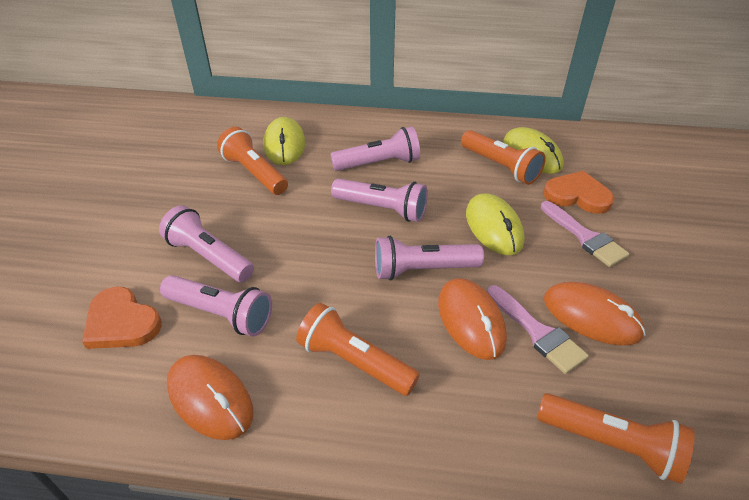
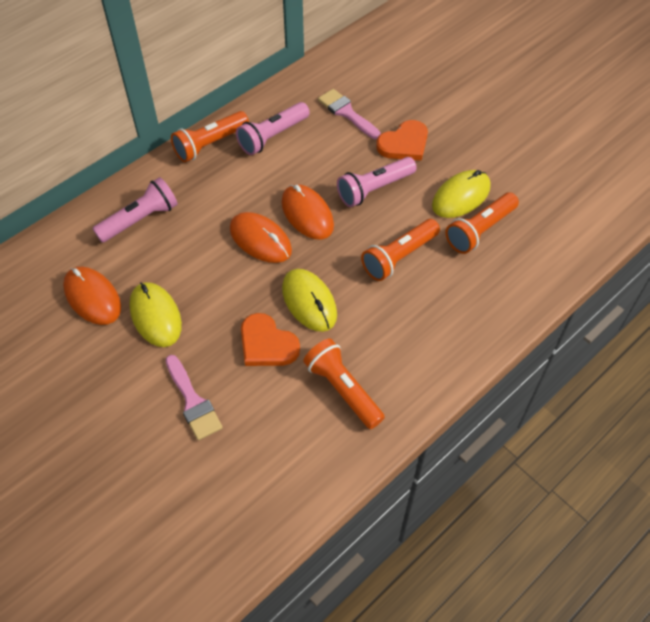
pink flashlight: 5 -> 3

